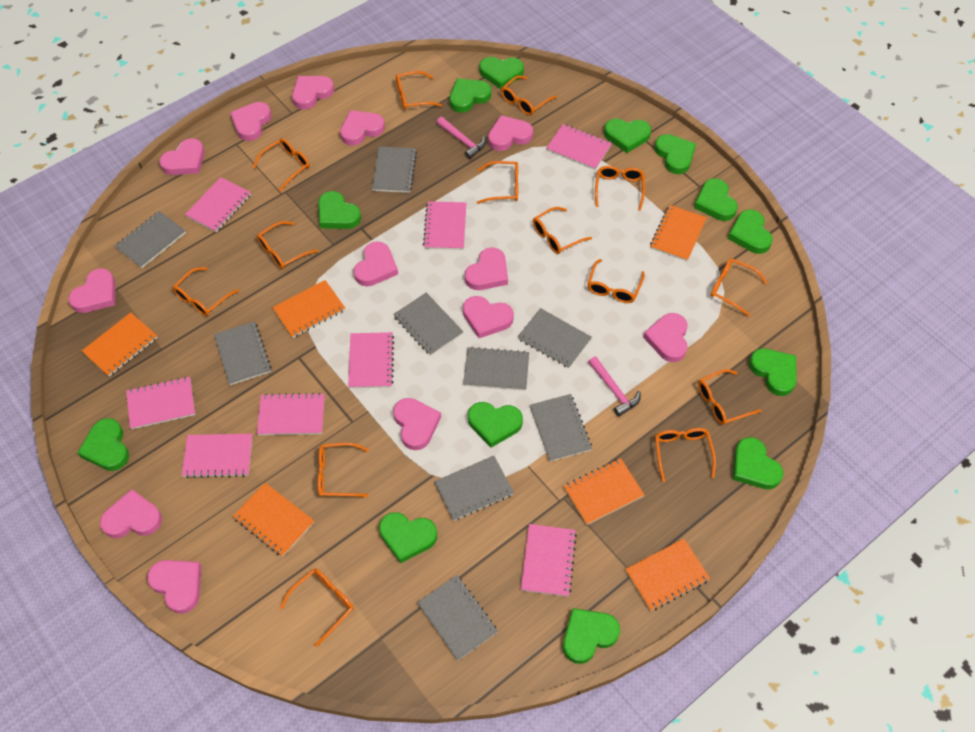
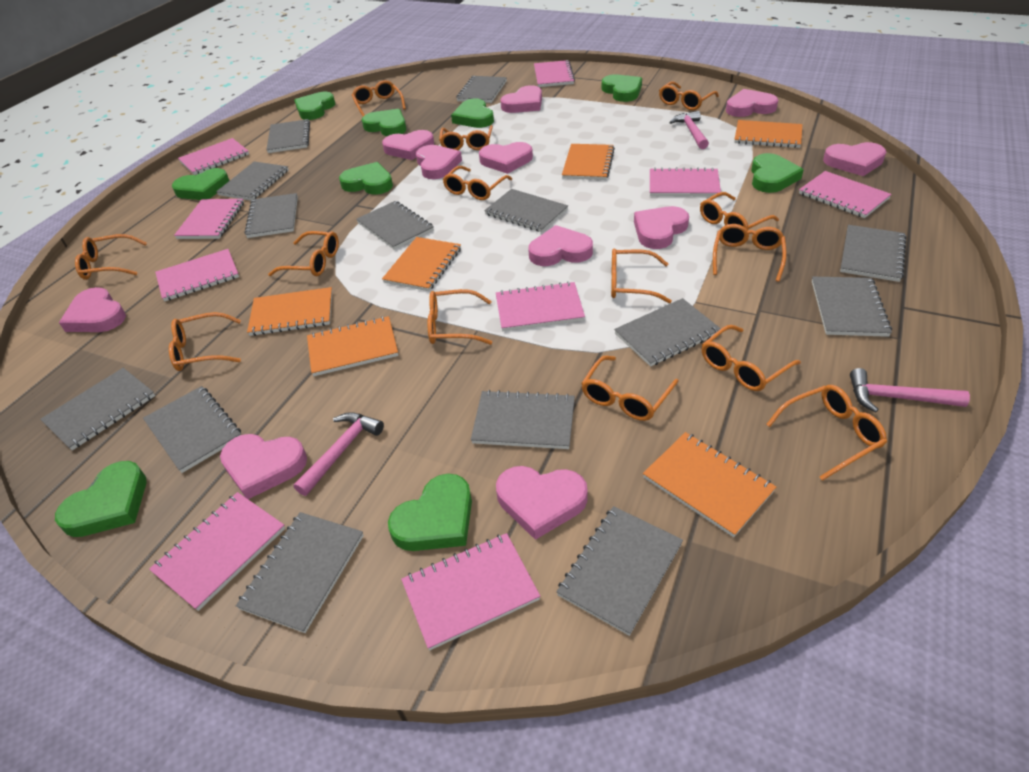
green heart: 13 -> 9
grey notebook: 9 -> 14
pink hammer: 2 -> 3
pink heart: 13 -> 11
pink notebook: 8 -> 9

